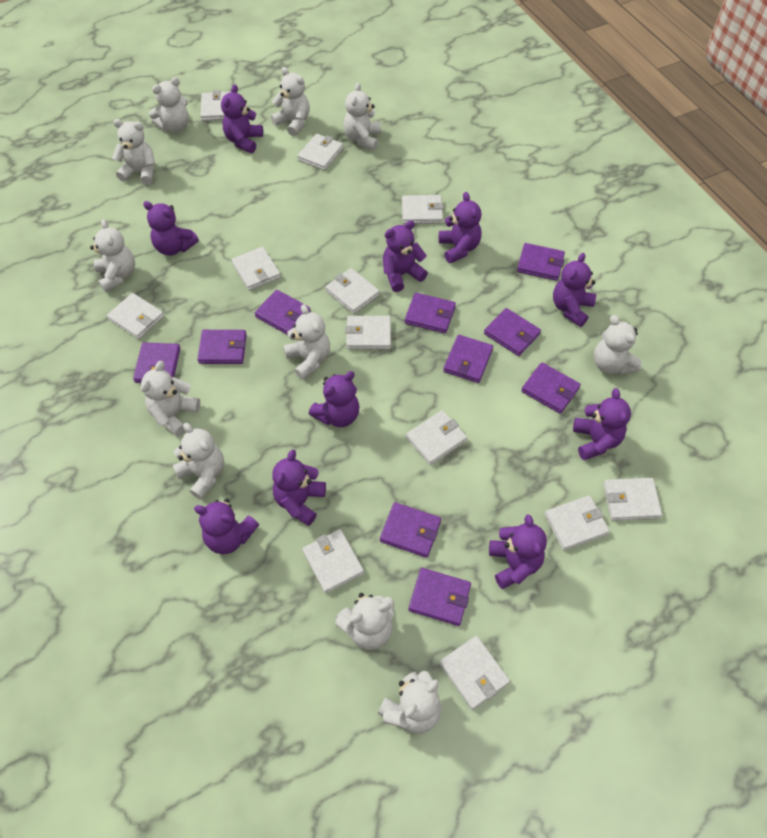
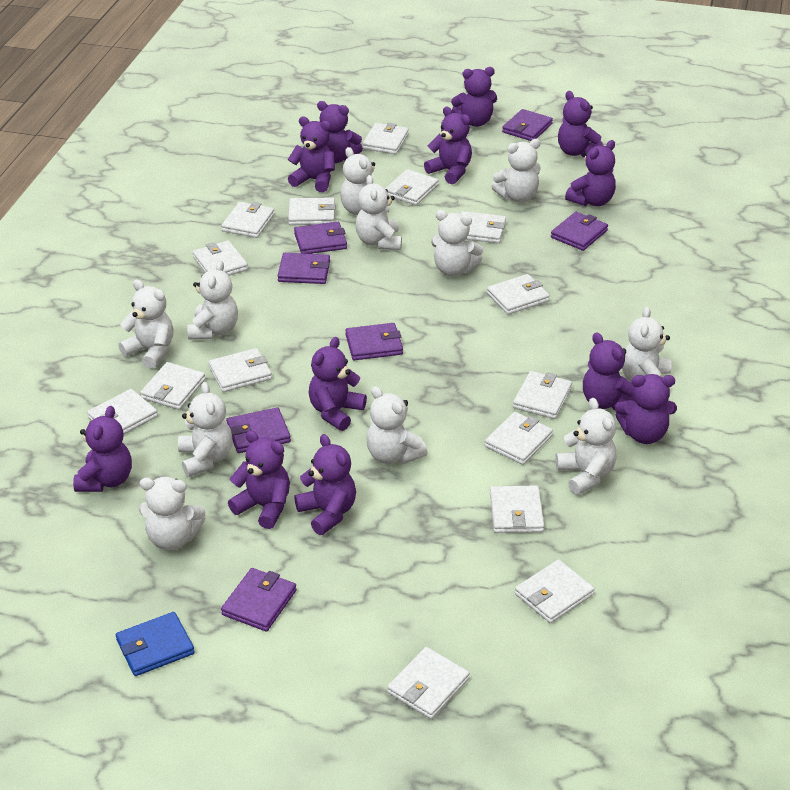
blue wallet: 0 -> 1
purple teddy bear: 10 -> 12
purple wallet: 10 -> 7
white wallet: 12 -> 15

